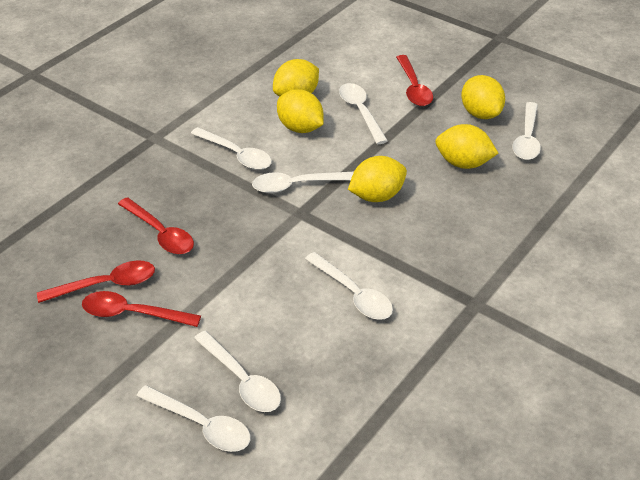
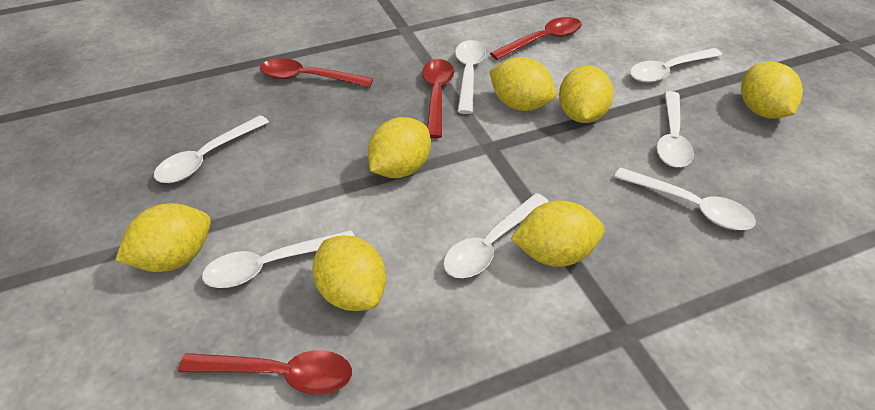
yellow lemon: 5 -> 7

